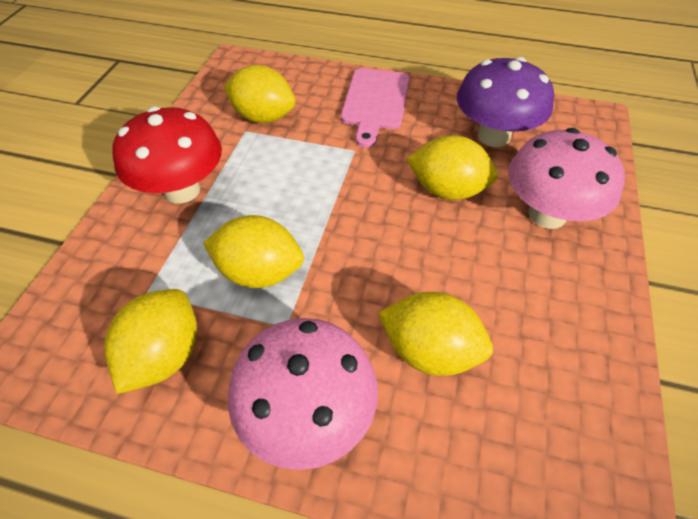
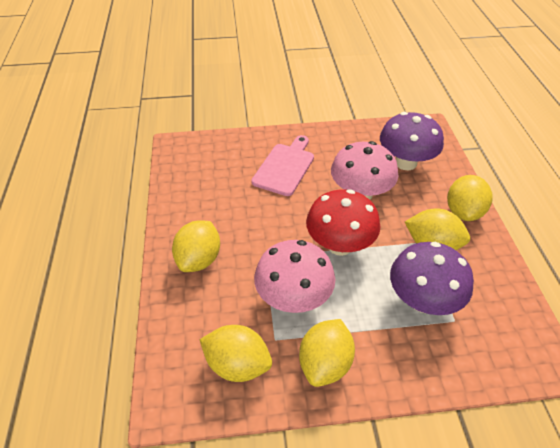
purple mushroom: 1 -> 2

